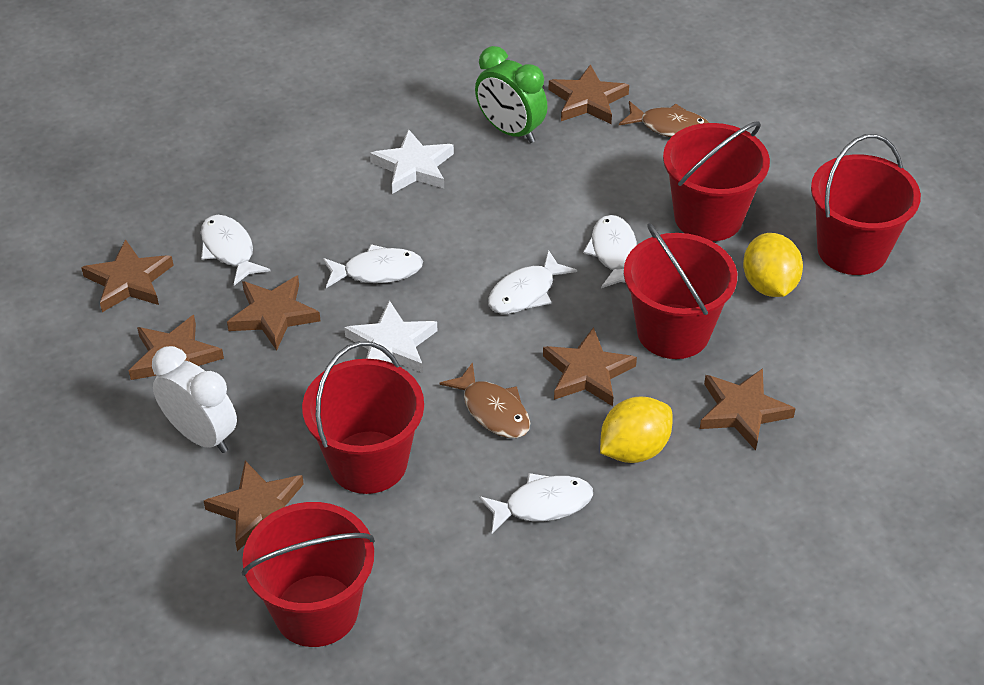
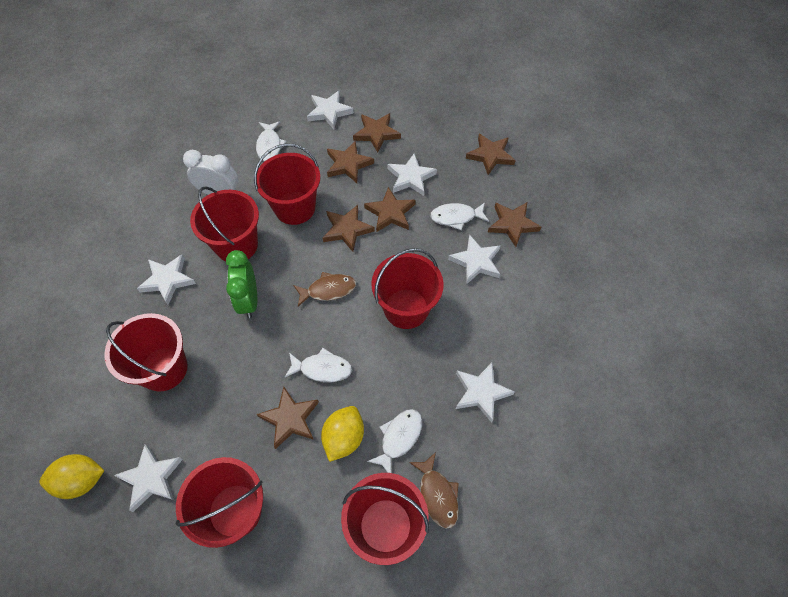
red bucket: 5 -> 6
white fish: 5 -> 4
white star: 2 -> 6

